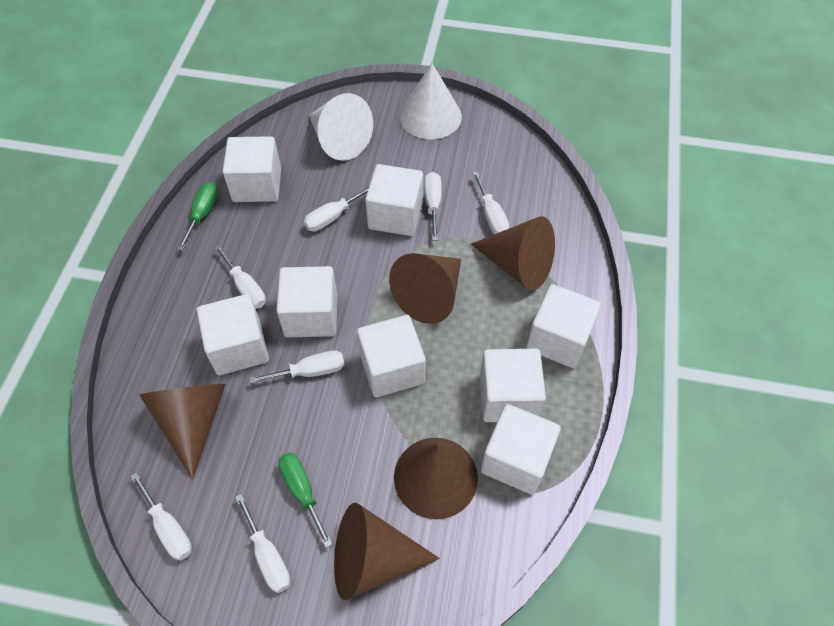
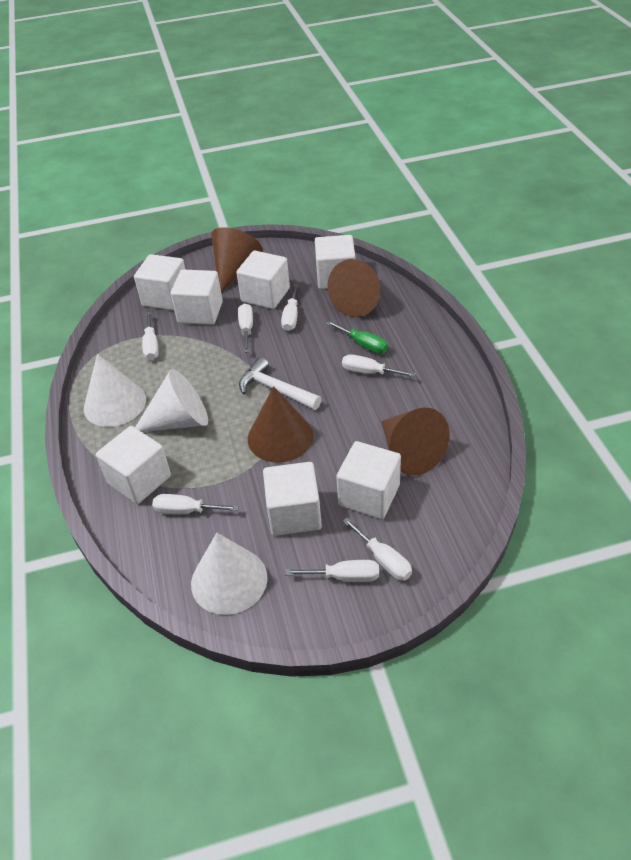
brown cone: 5 -> 4
green screwdriver: 2 -> 1
white cone: 2 -> 3
white cube: 8 -> 7
white hammer: 0 -> 1

